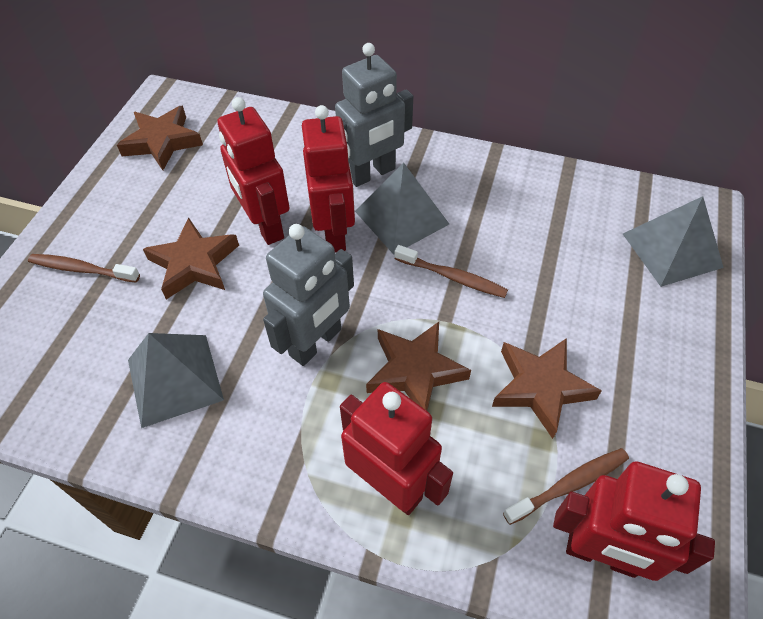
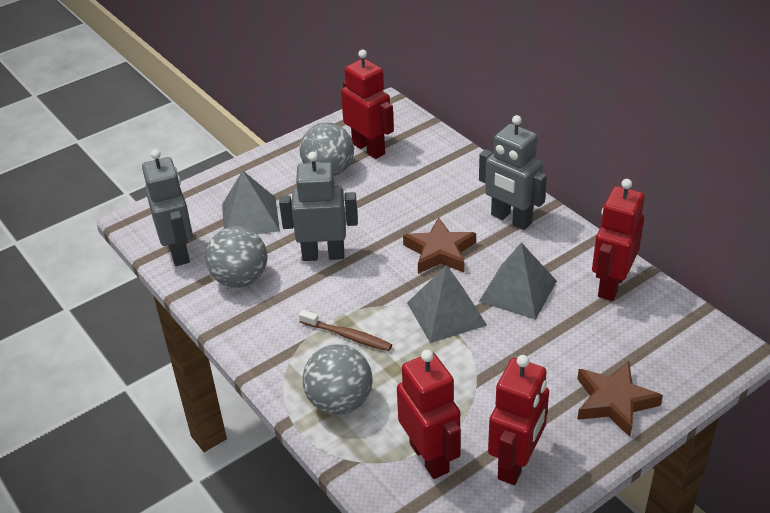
brown star: 4 -> 2
brown toothbrush: 3 -> 1
grey ball: 0 -> 3
grey robot: 2 -> 3

